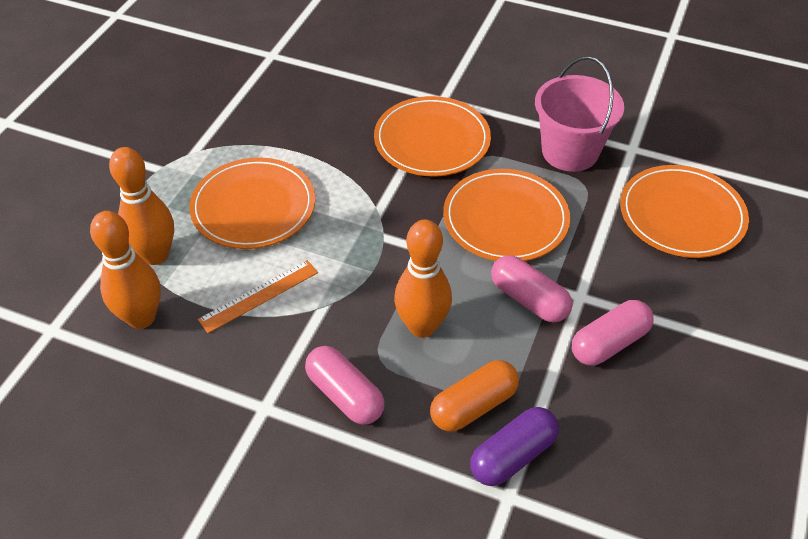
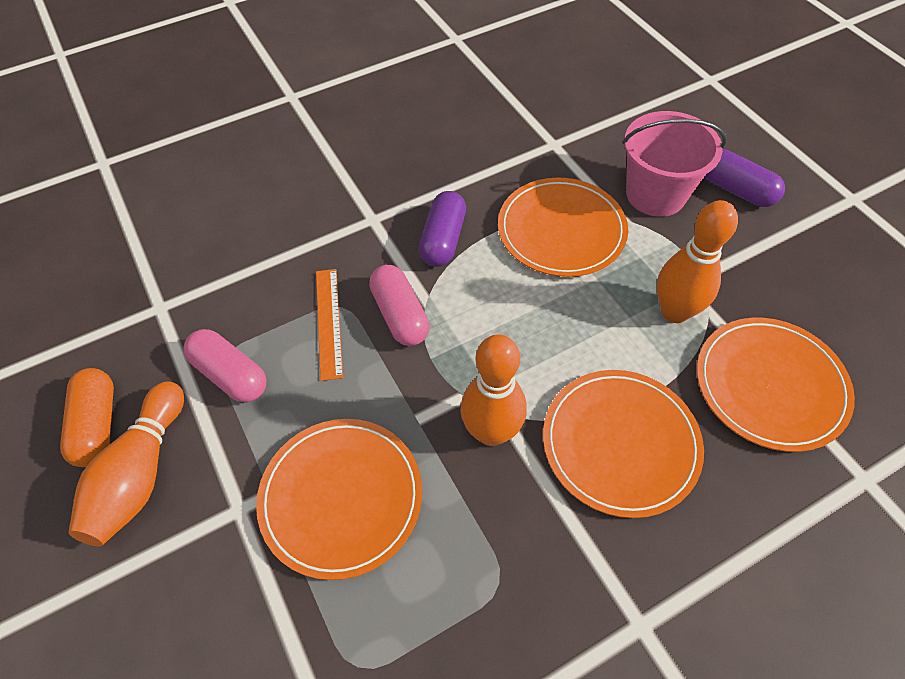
pink capsule: 3 -> 2
purple capsule: 1 -> 2

